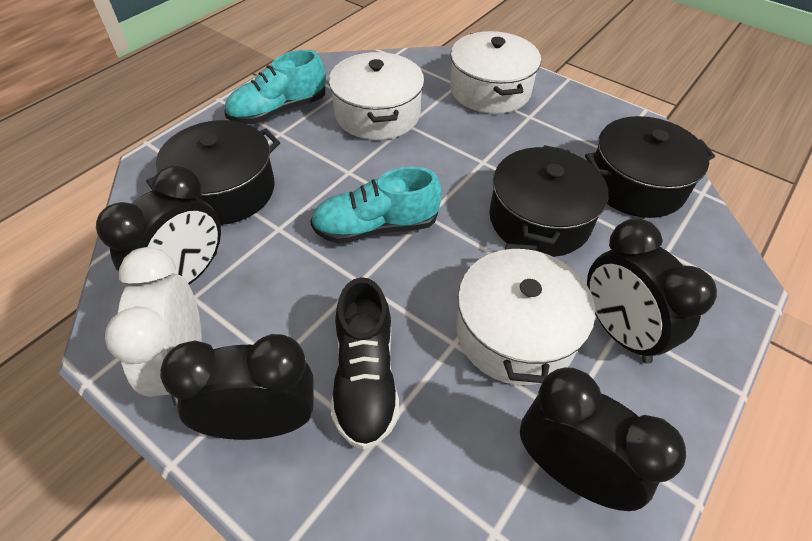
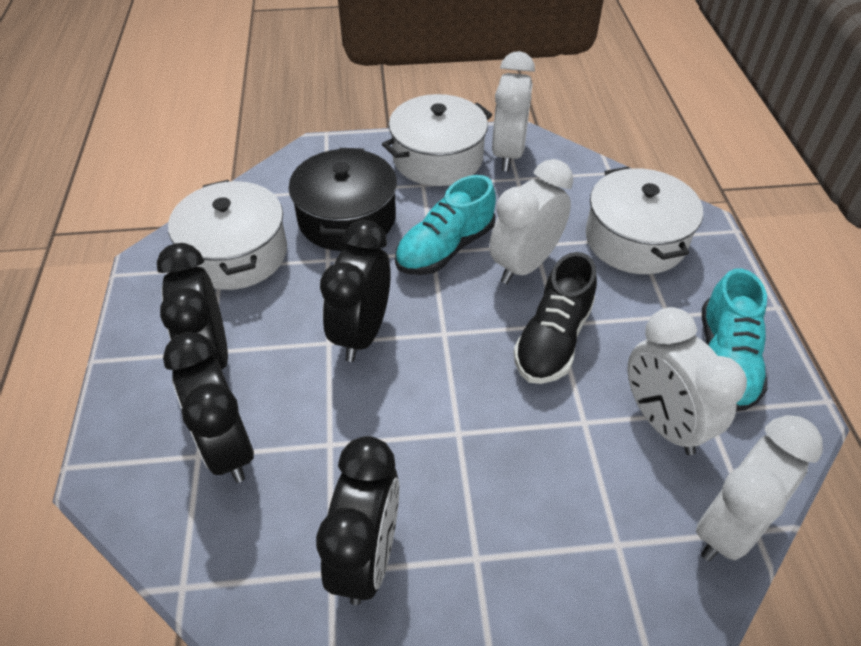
black pot: 3 -> 1
white clock: 1 -> 4

